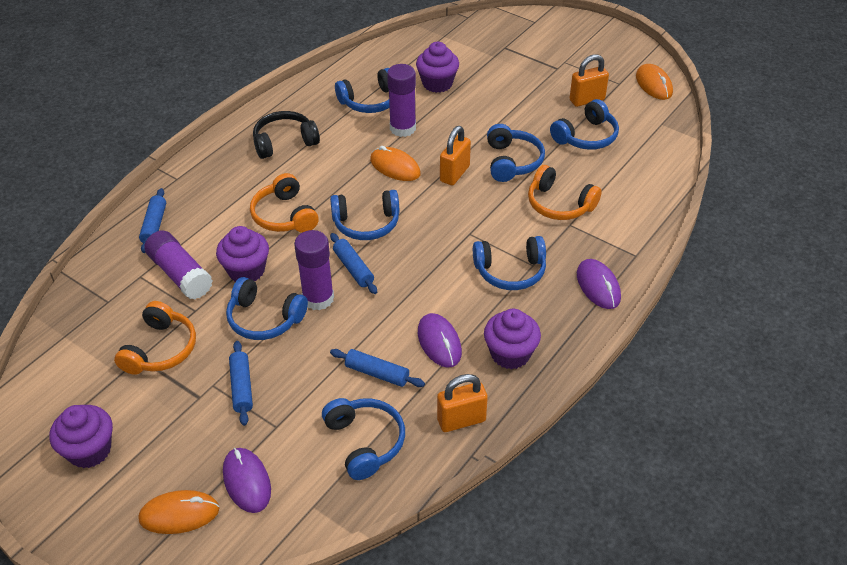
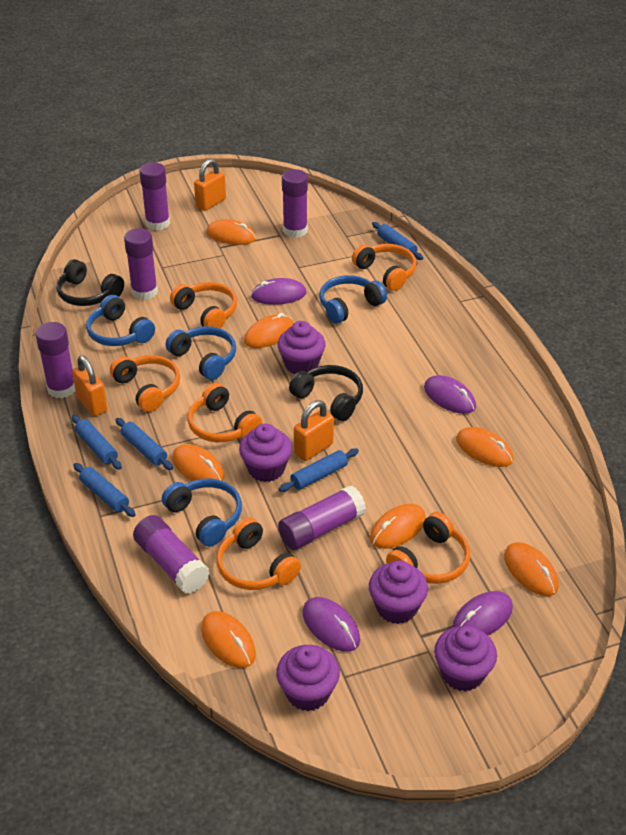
black headphones: 1 -> 2
blue headphones: 7 -> 4
blue rolling pin: 4 -> 5
orange headphones: 3 -> 6
orange mouse: 3 -> 7
purple cupcake: 4 -> 5
purple glue stick: 3 -> 6
purple mouse: 3 -> 4

